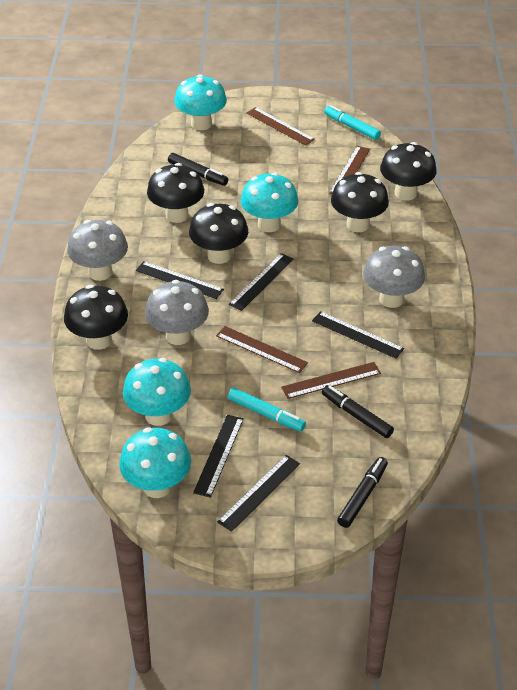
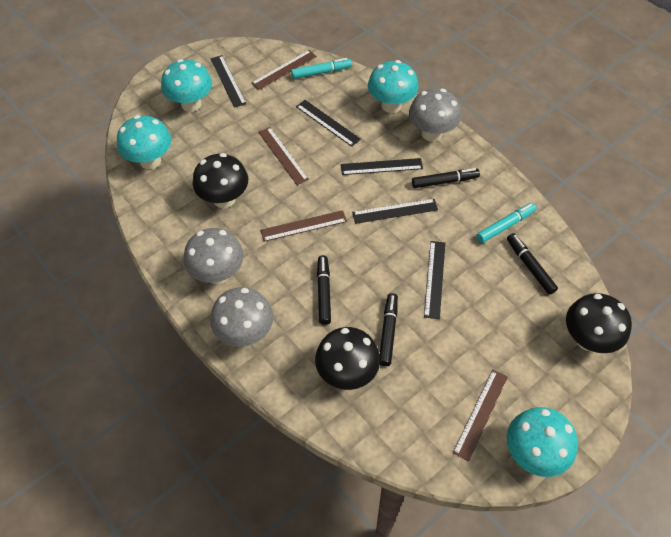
black marker: 3 -> 4
black mushroom: 5 -> 3

